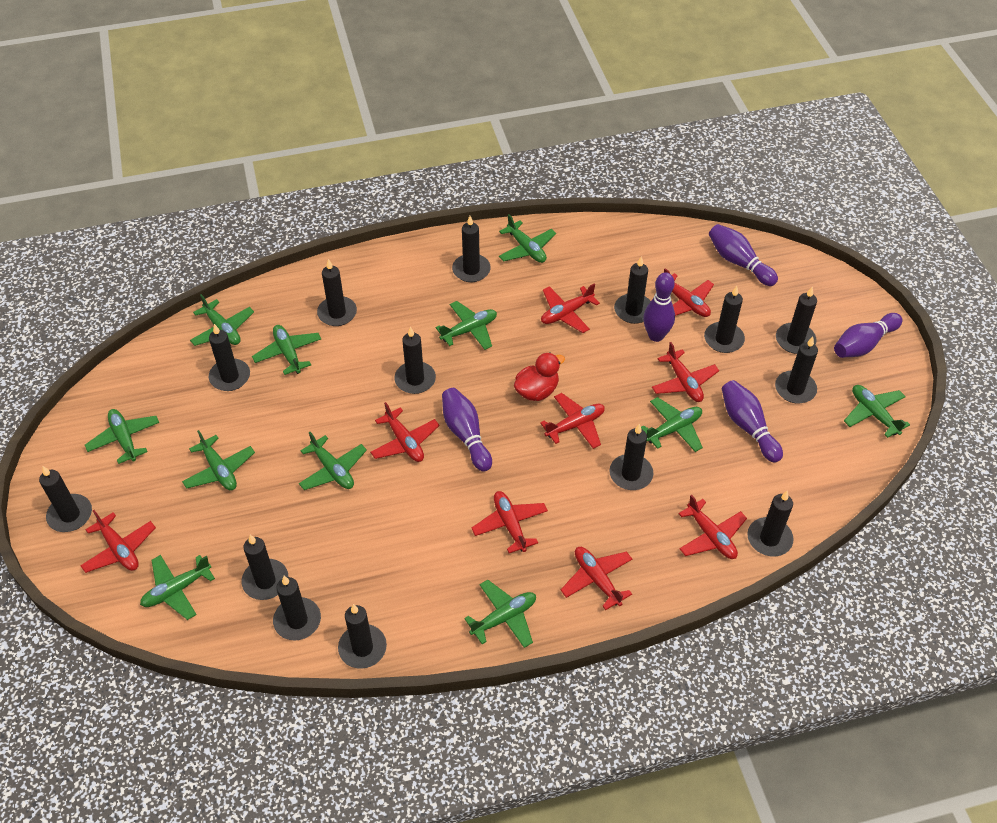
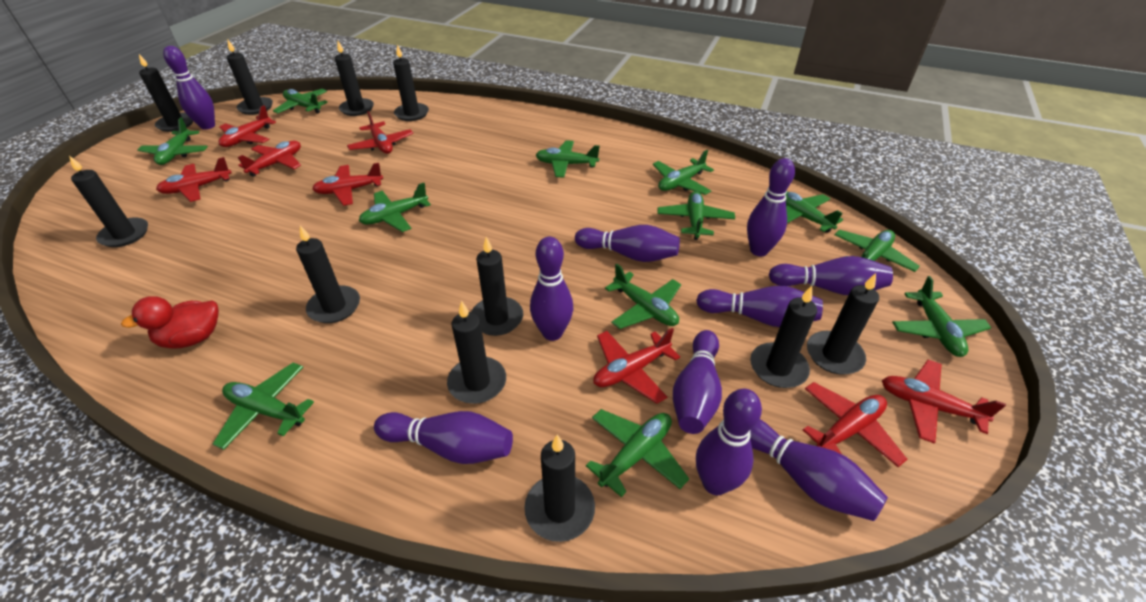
black candle: 14 -> 11
green plane: 11 -> 12
purple bowling pin: 5 -> 10
red plane: 9 -> 8

